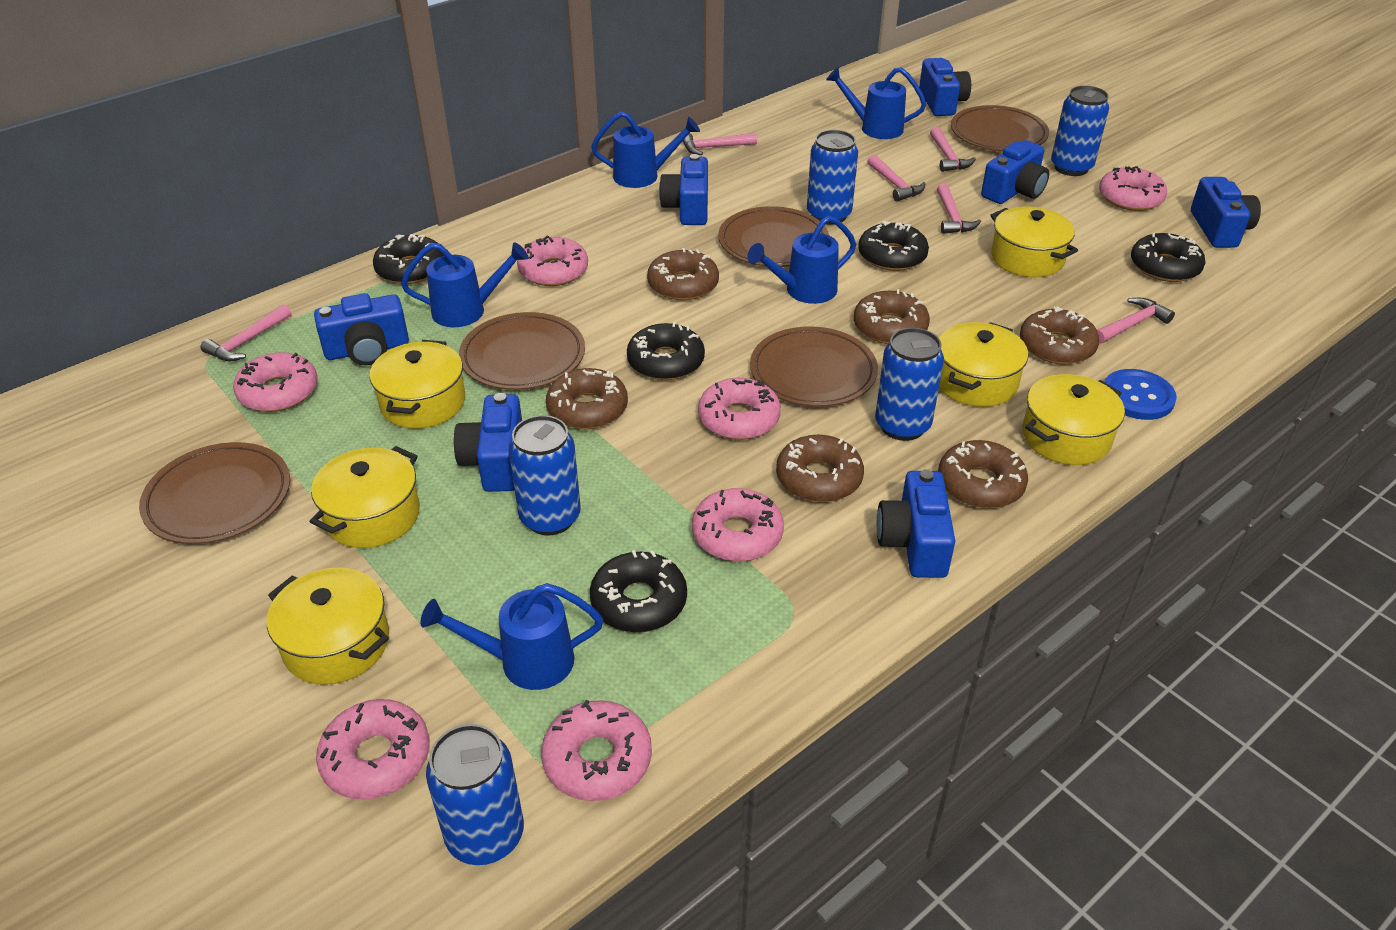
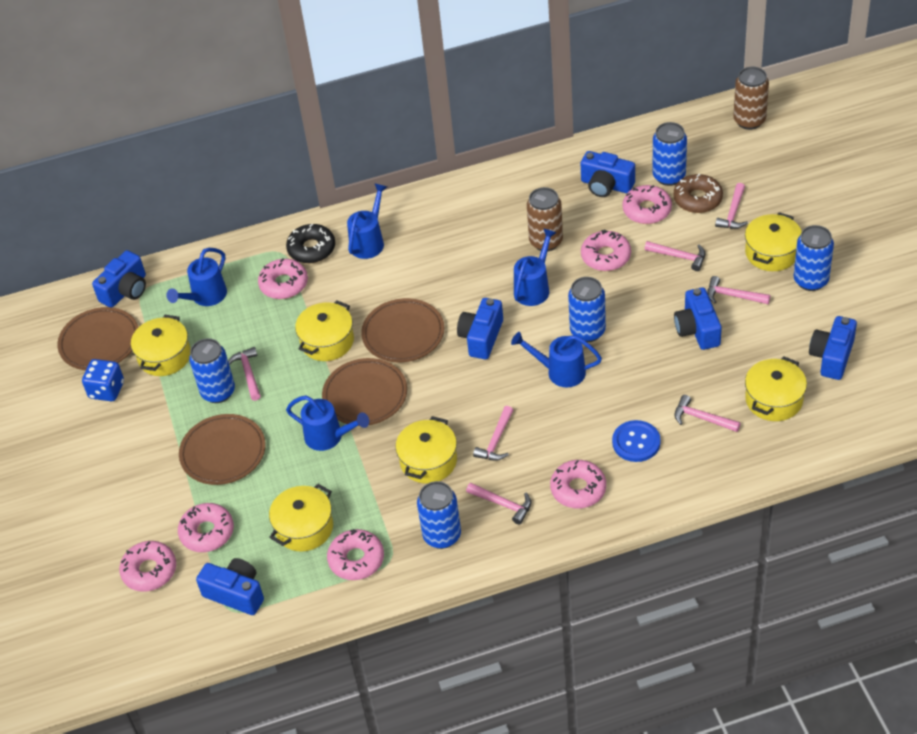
black donut: 5 -> 1
blue camera: 7 -> 6
blue dice: 0 -> 1
brown can: 0 -> 2
brown donut: 6 -> 1
brown plate: 5 -> 4
pink hammer: 6 -> 7

